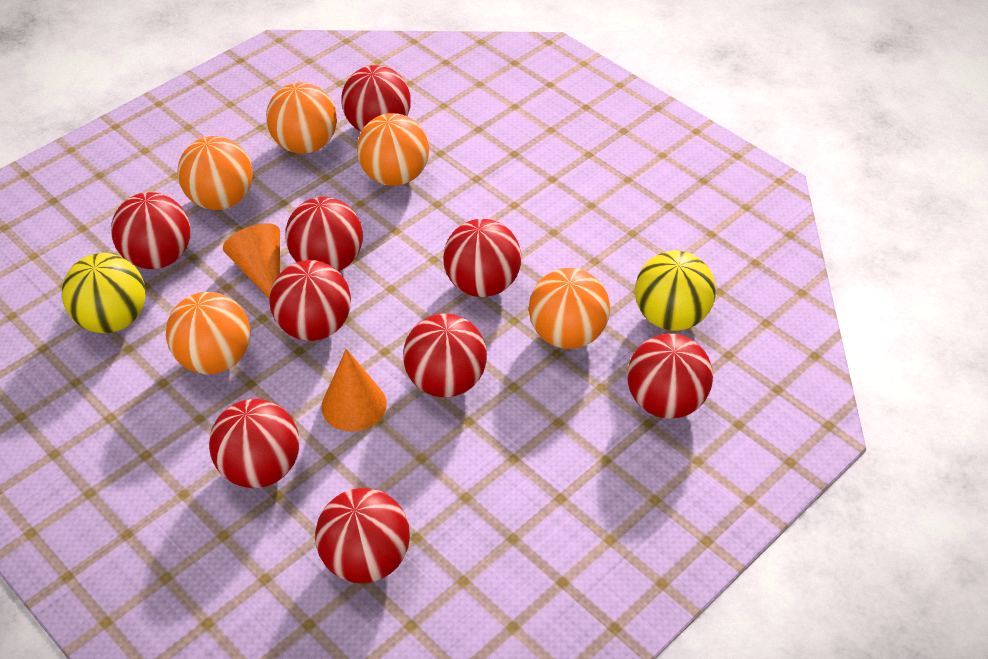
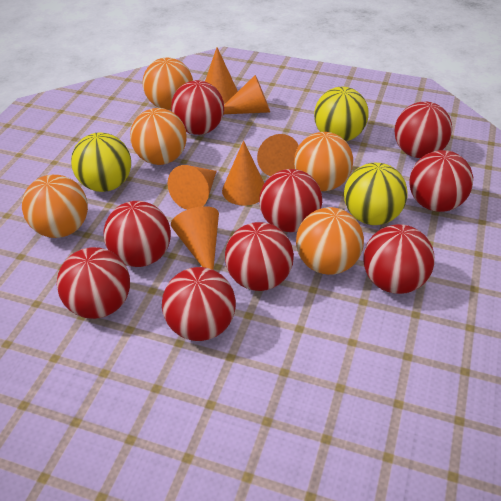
orange cone: 2 -> 6
yellow ball: 2 -> 3

